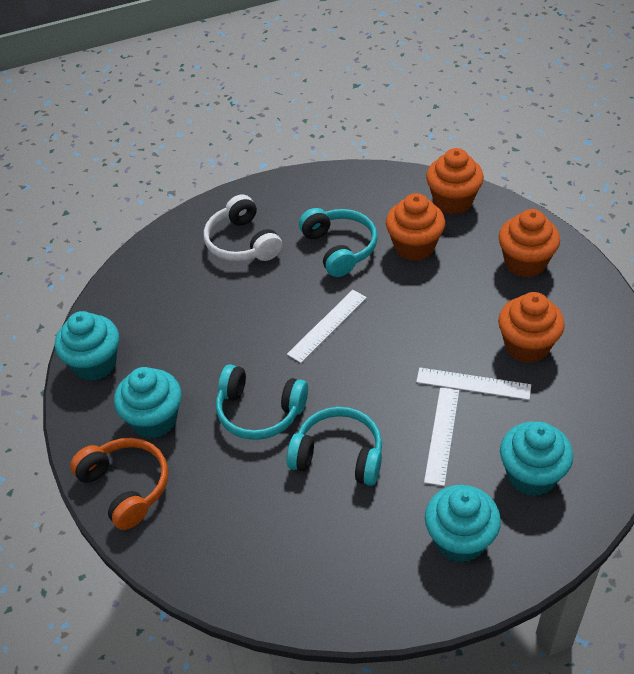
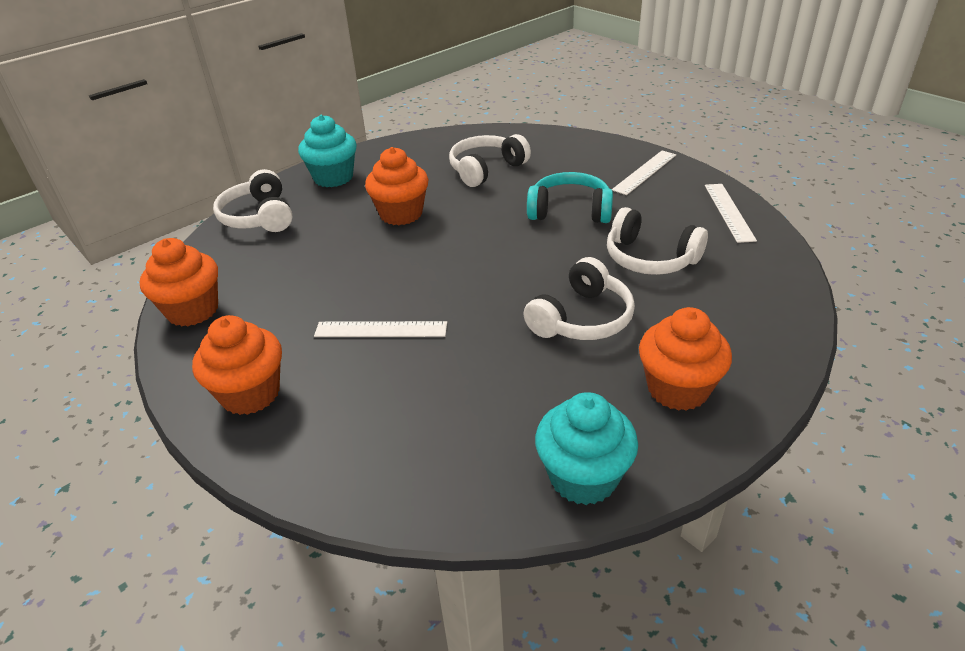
orange headphones: 1 -> 0
turquoise cupcake: 4 -> 2
turquoise headphones: 3 -> 1
white headphones: 1 -> 4

